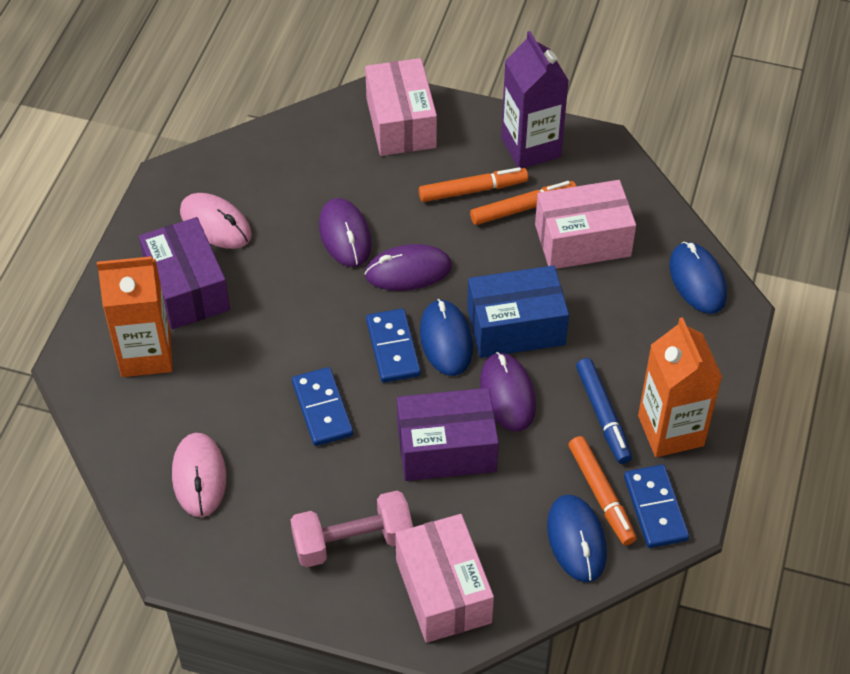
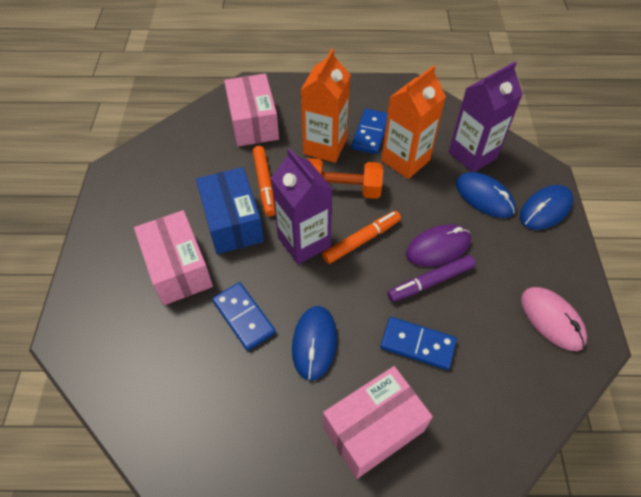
blue marker: 1 -> 0
orange dumbbell: 0 -> 1
orange marker: 3 -> 2
pink dumbbell: 1 -> 0
pink mouse: 2 -> 1
purple box: 2 -> 0
purple carton: 1 -> 2
purple marker: 0 -> 1
purple mouse: 3 -> 1

